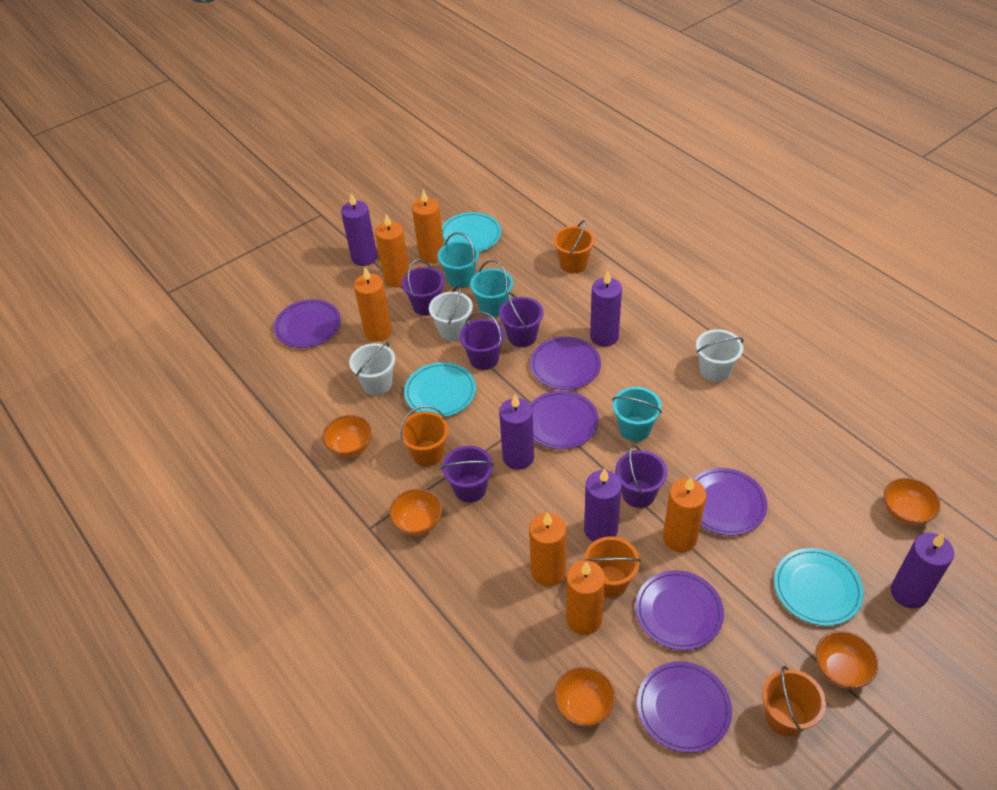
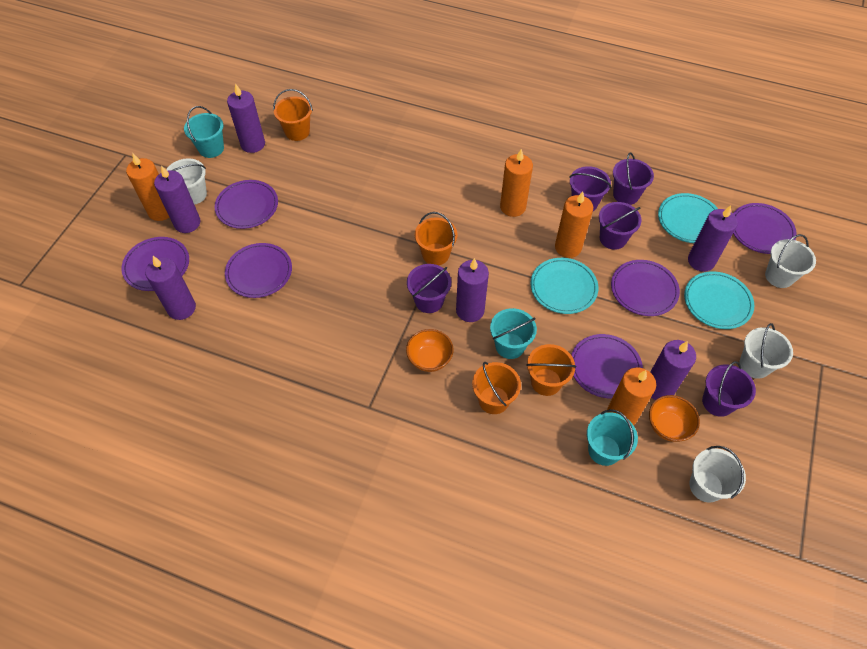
orange bowl: 5 -> 2
orange candle: 6 -> 4
purple candle: 5 -> 6
white bucket: 3 -> 4

